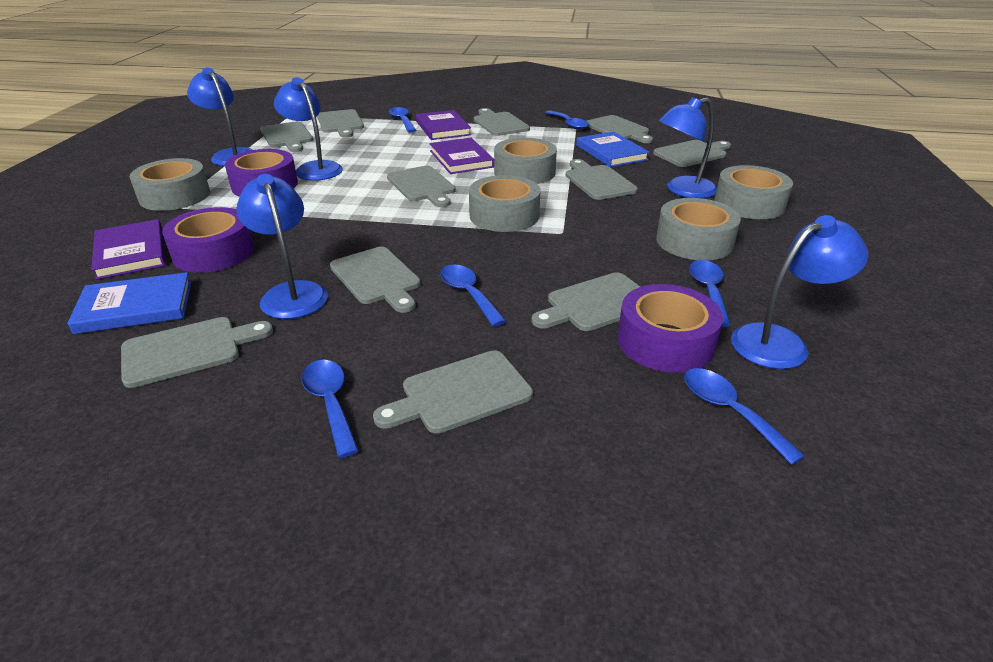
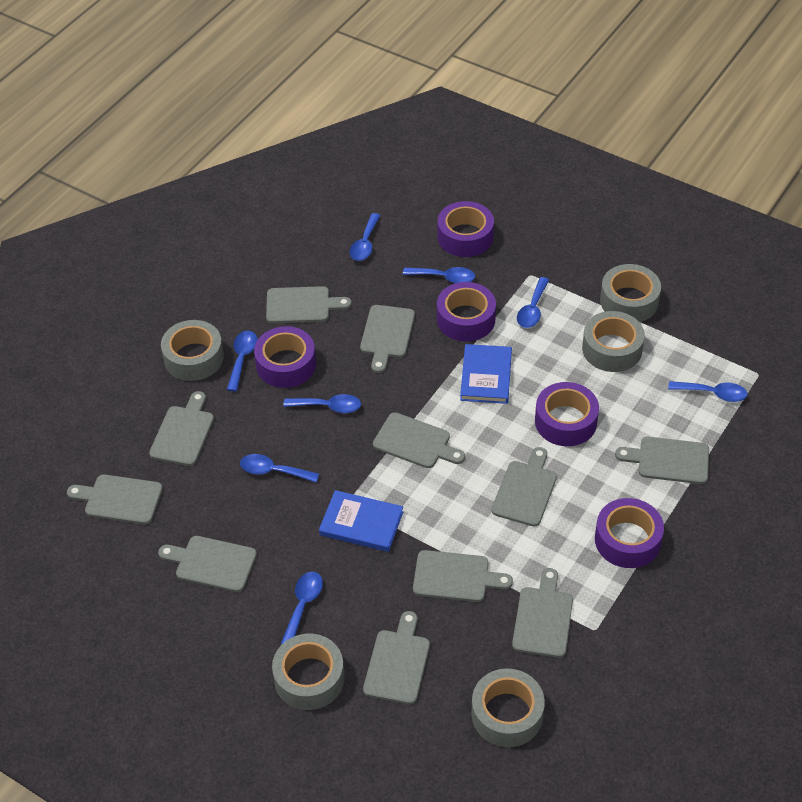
blue lamp: 5 -> 0
blue spoon: 6 -> 8
purple book: 3 -> 0
purple tape: 3 -> 5

